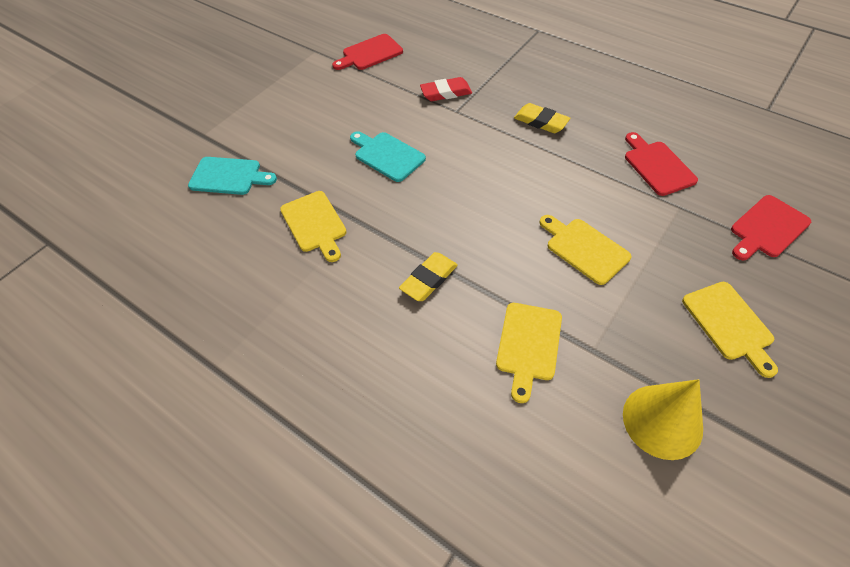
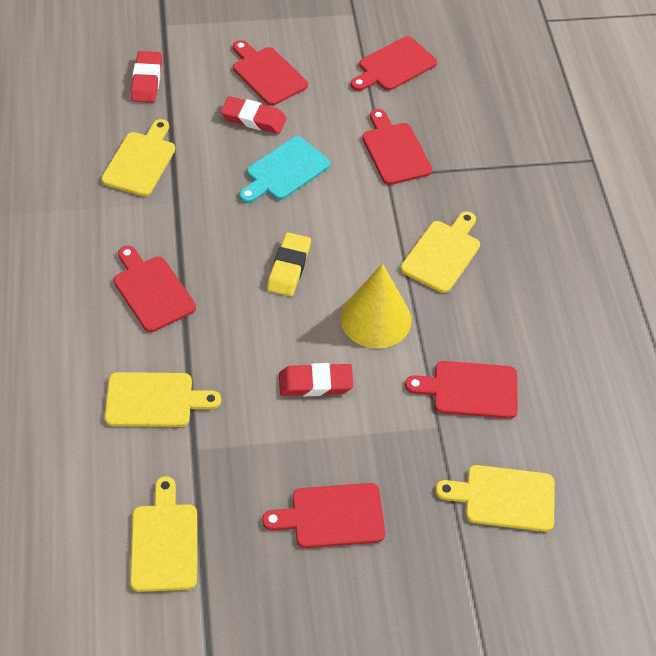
red cutting board: 3 -> 6
red eraser: 1 -> 3
turquoise cutting board: 2 -> 1
yellow cutting board: 4 -> 5
yellow eraser: 2 -> 1

